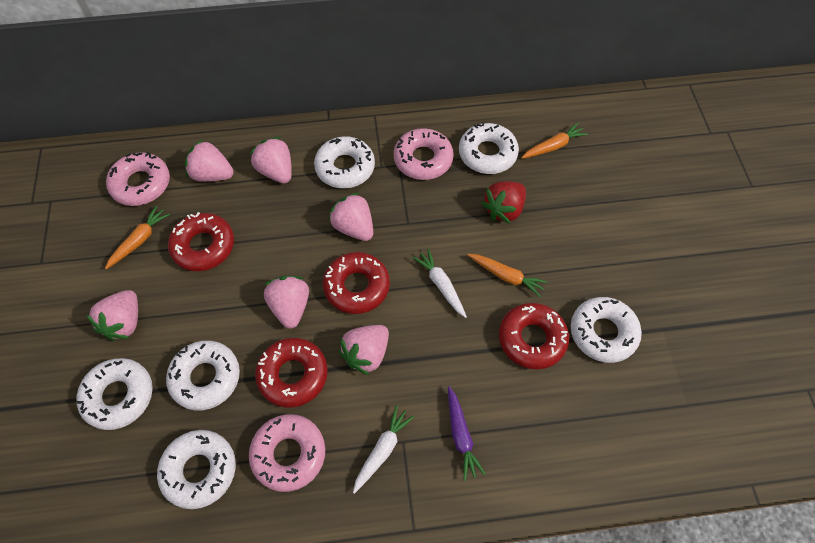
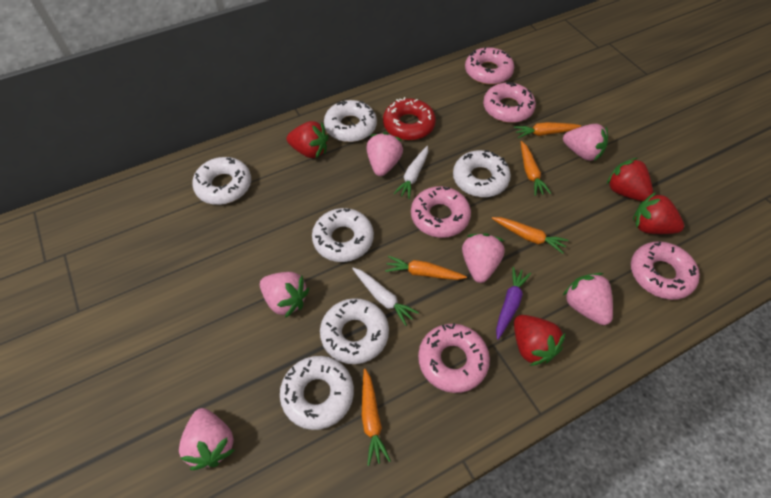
orange carrot: 3 -> 5
pink donut: 3 -> 5
red donut: 4 -> 1
red strawberry: 1 -> 4

